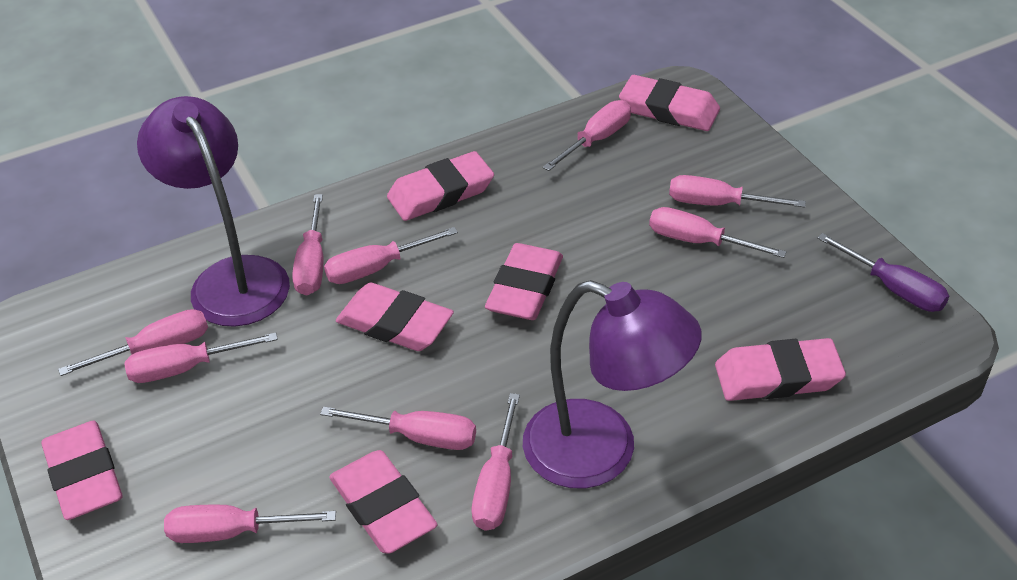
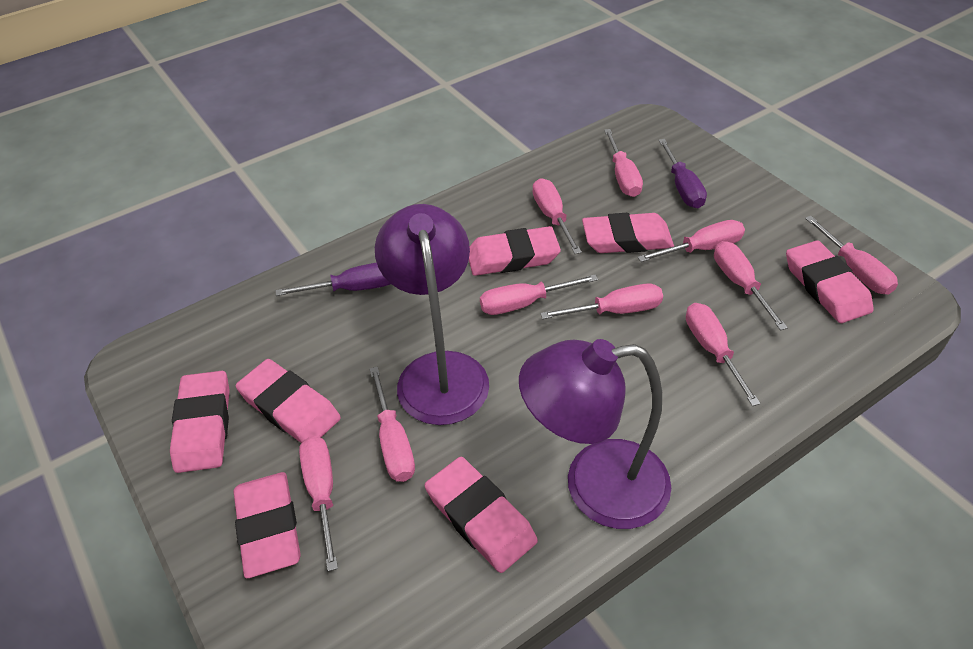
purple screwdriver: 1 -> 2

